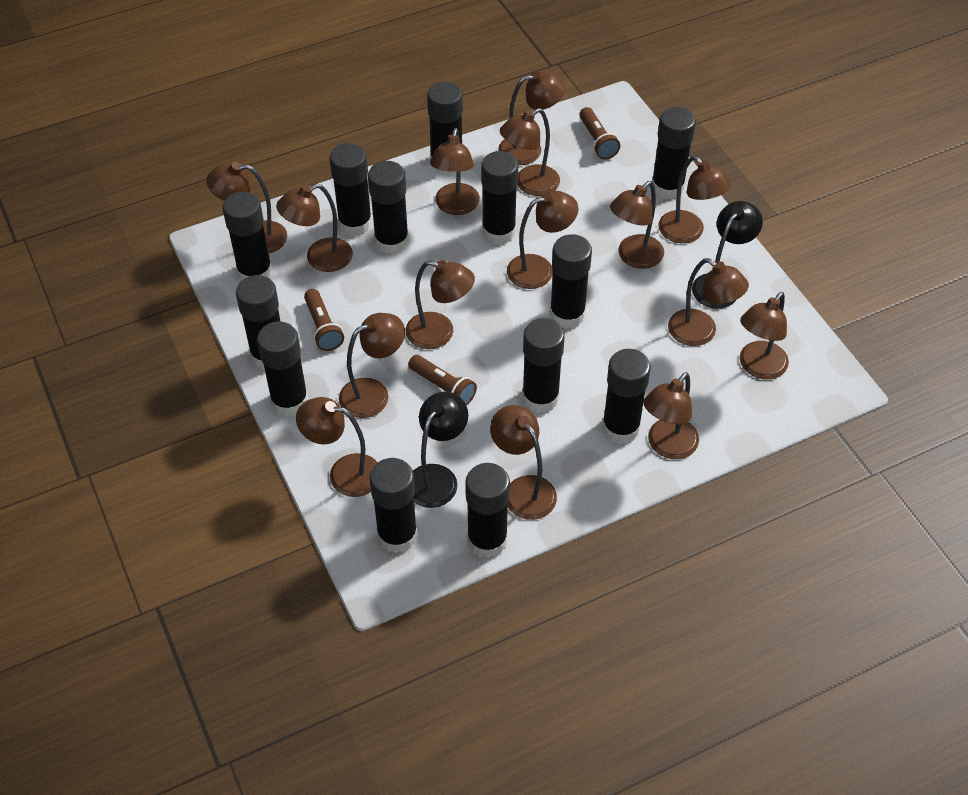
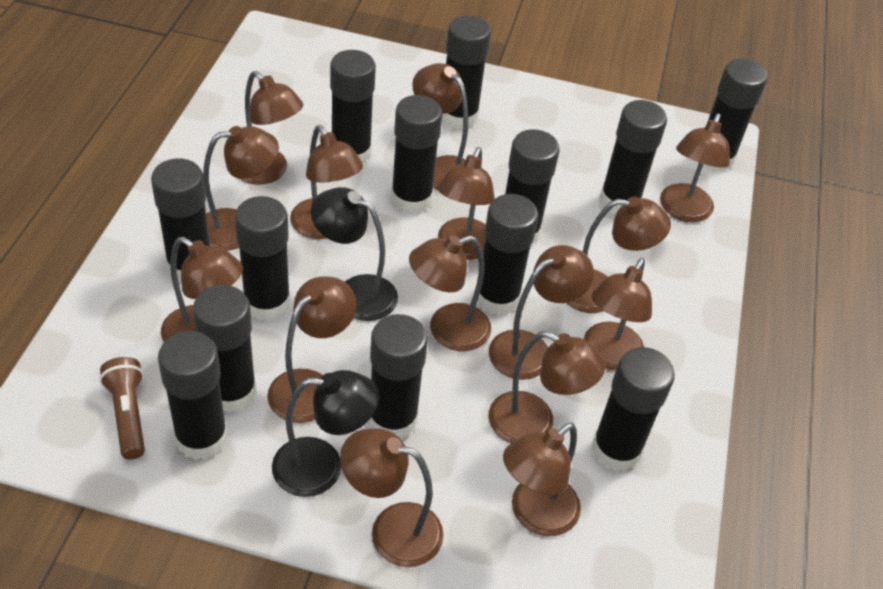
brown flashlight: 3 -> 1

